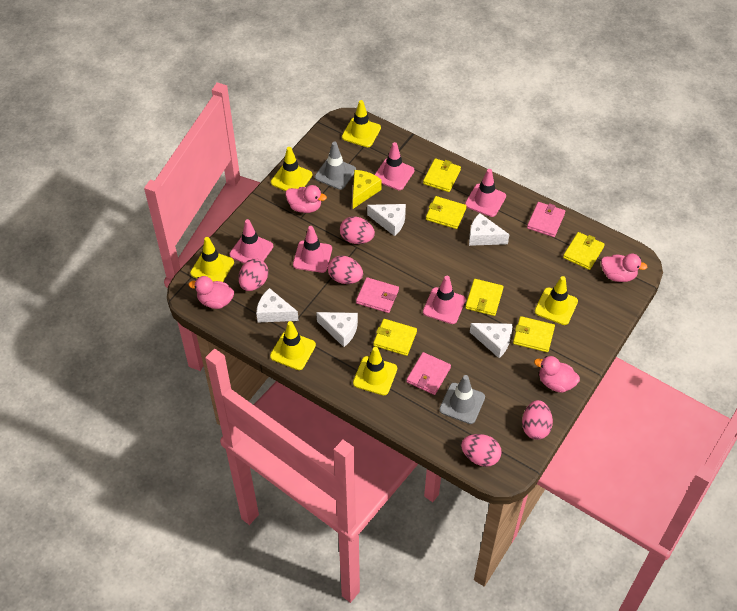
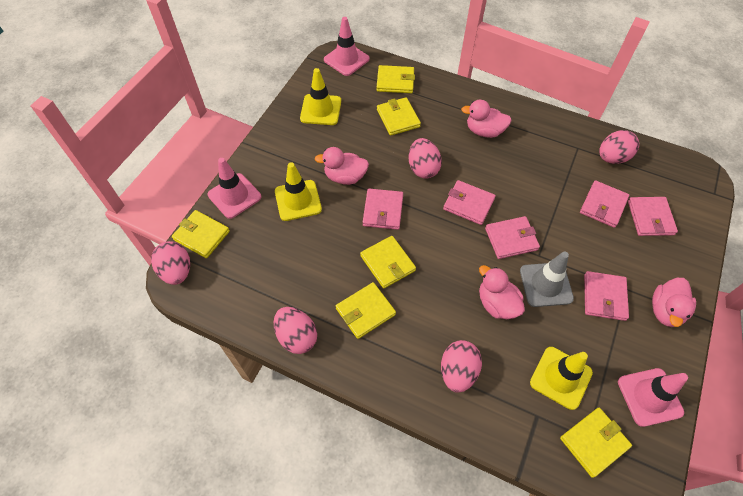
grey traffic cone: 2 -> 1
pink traffic cone: 5 -> 3
pink wallet: 3 -> 6
white cheese: 5 -> 0
yellow cheese: 1 -> 0
yellow traffic cone: 6 -> 3

